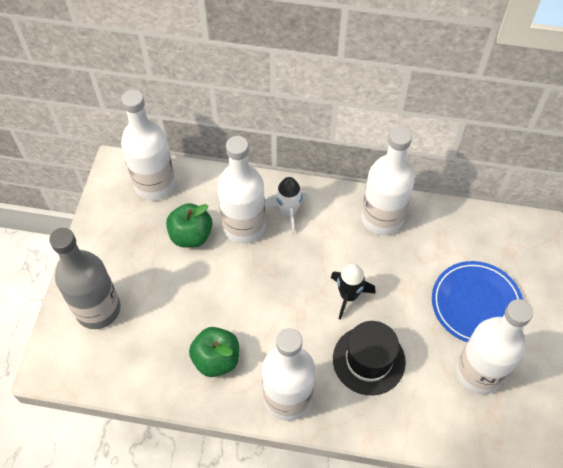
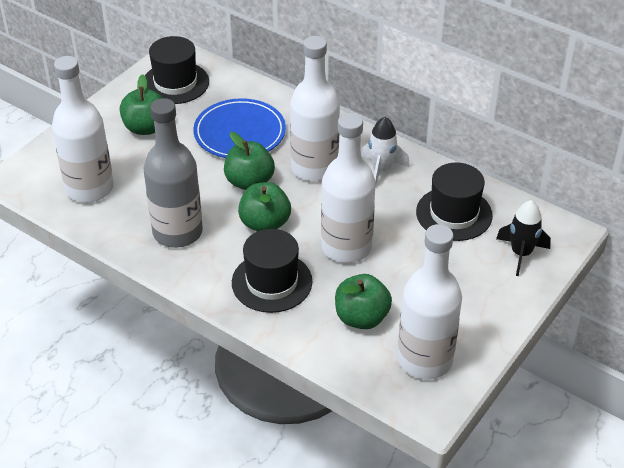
black hat: 1 -> 3
green apple: 2 -> 4
white bottle: 5 -> 4

